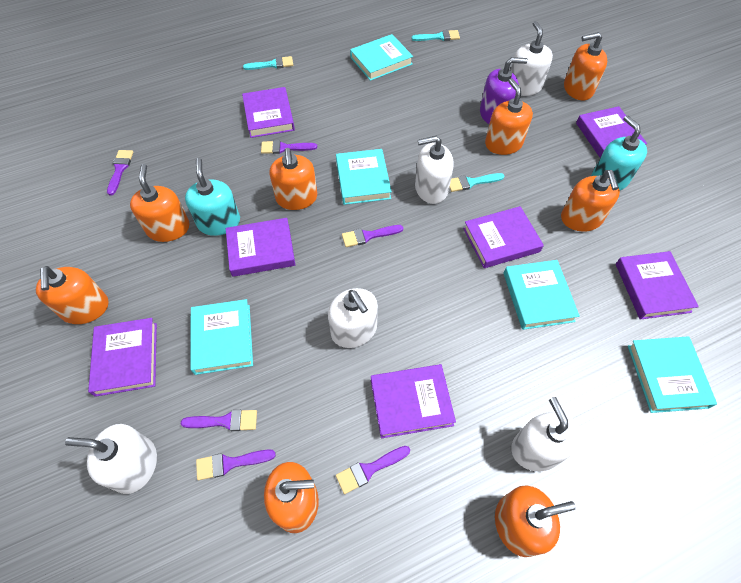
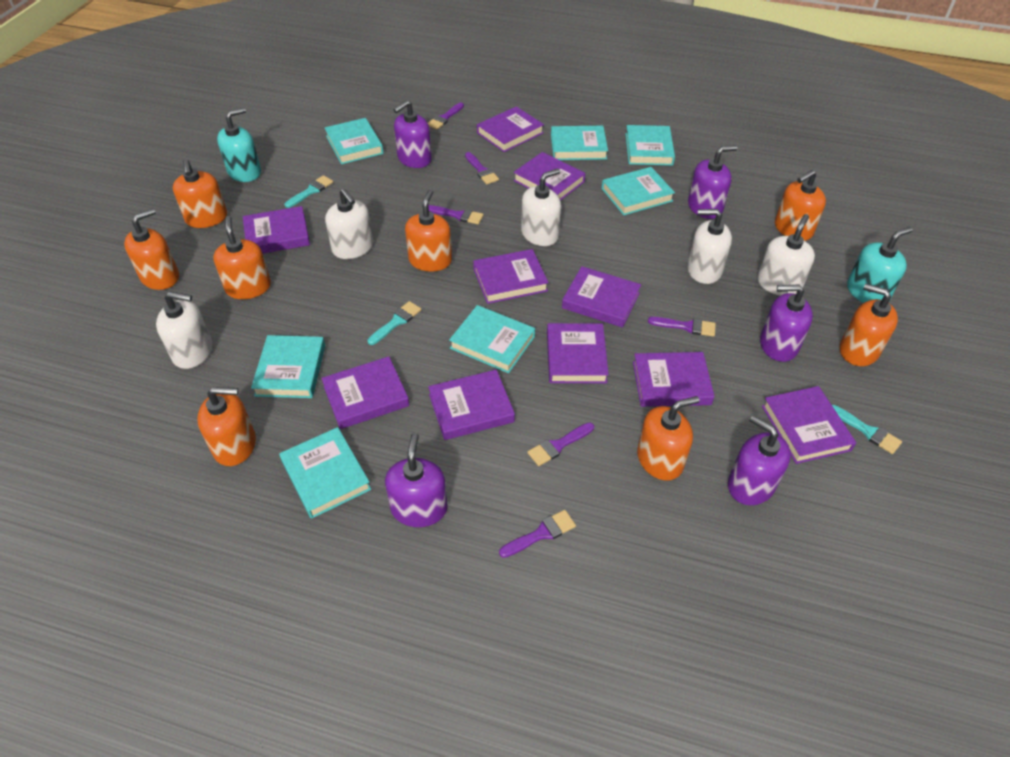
purple book: 7 -> 10
purple soap dispenser: 1 -> 5
turquoise book: 5 -> 7

